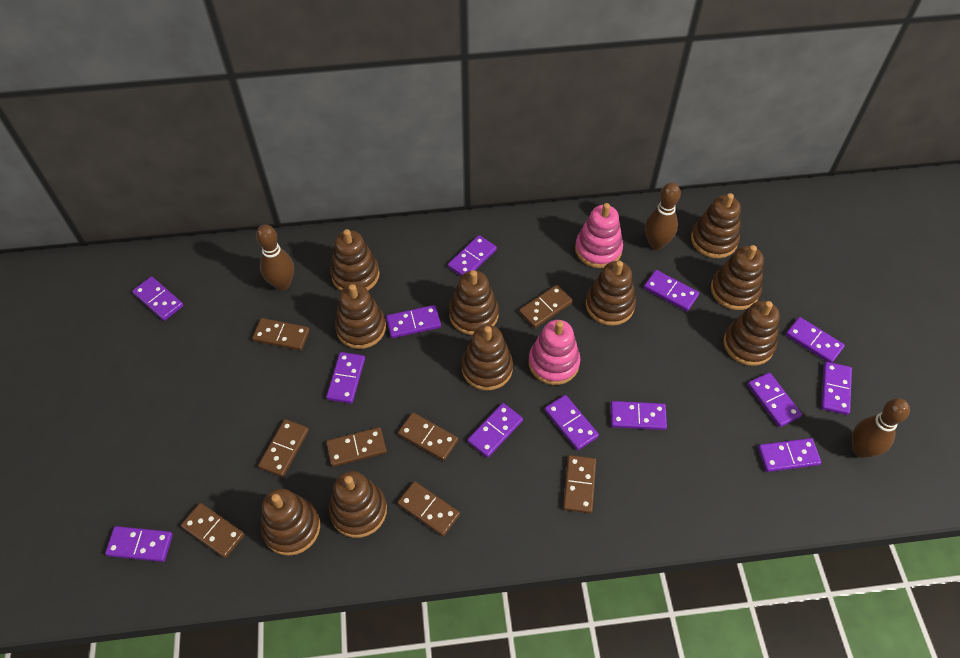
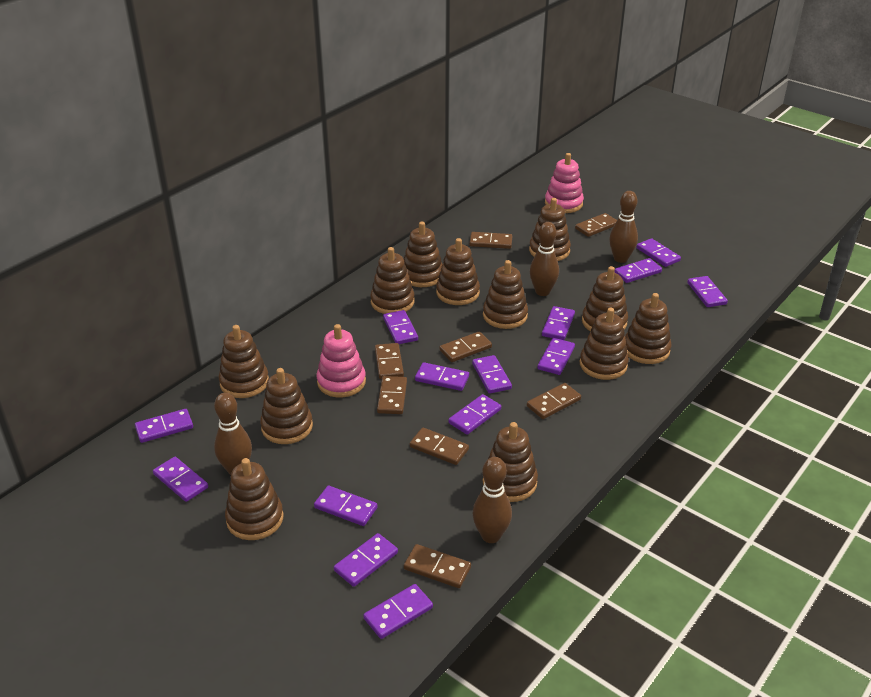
brown bowling pin: 3 -> 4
brown stacking toy: 10 -> 12
purple domino: 13 -> 14

